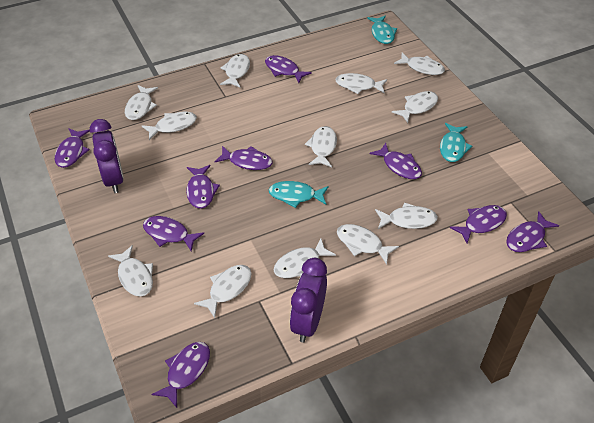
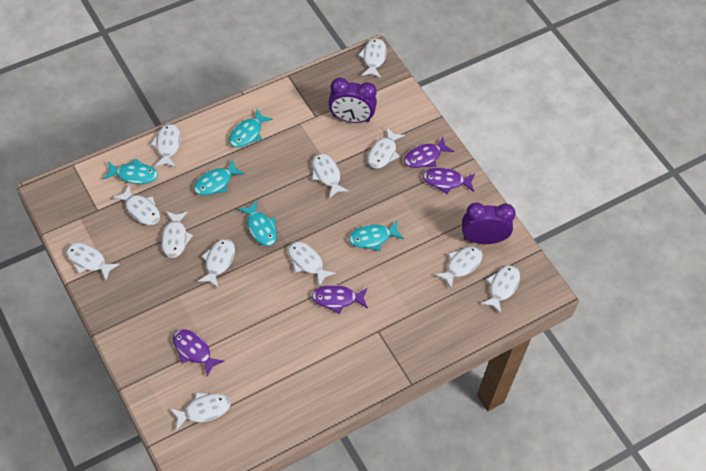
purple fish: 9 -> 4
turquoise fish: 3 -> 5

